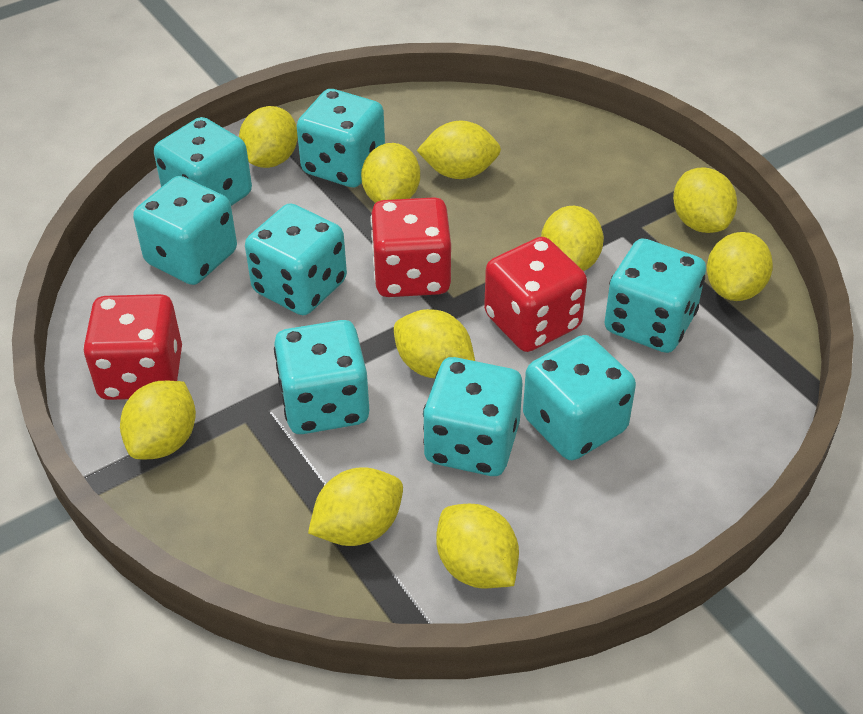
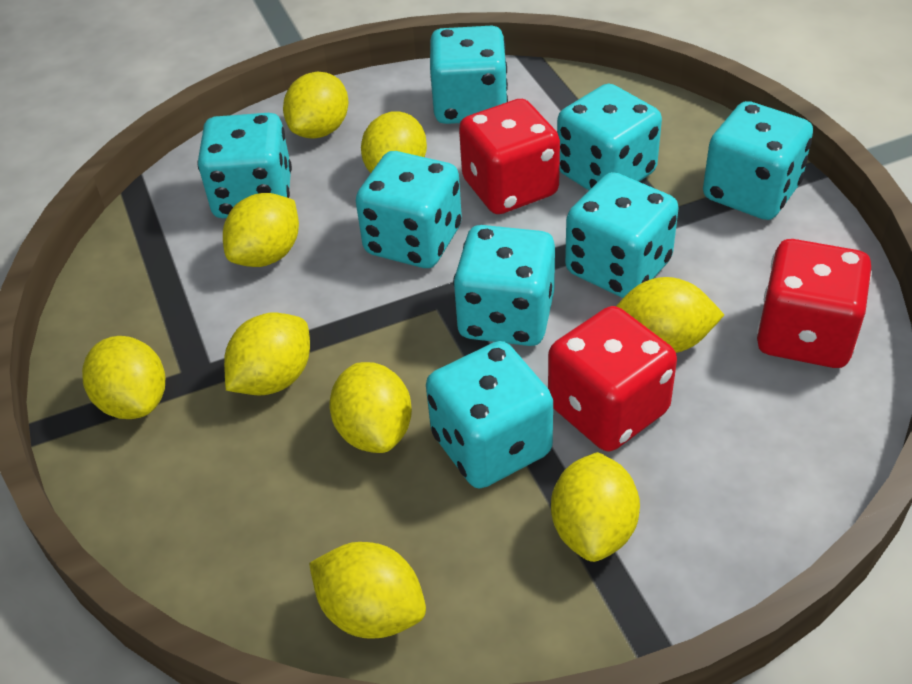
yellow lemon: 10 -> 9

